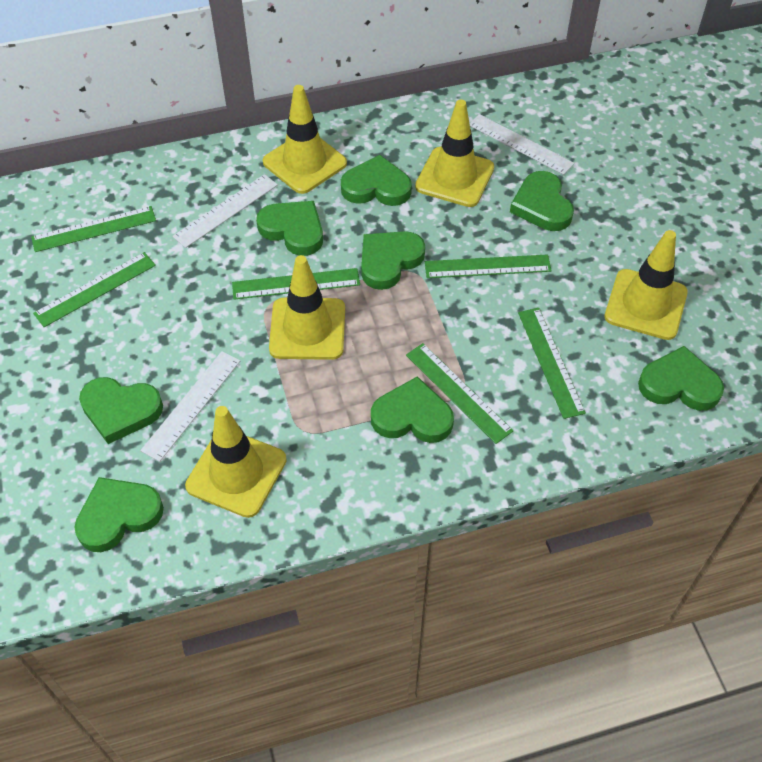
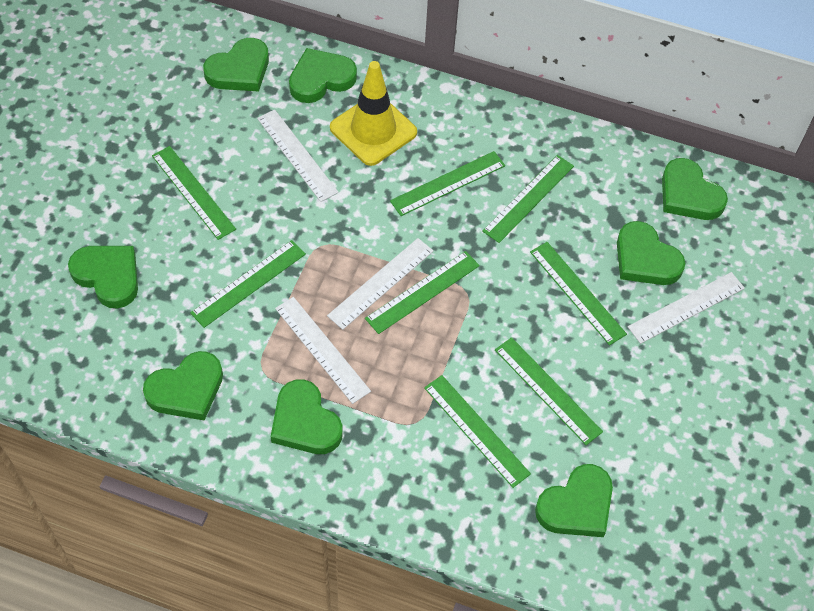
green ruler: 6 -> 8
white ruler: 3 -> 4
yellow traffic cone: 5 -> 1

